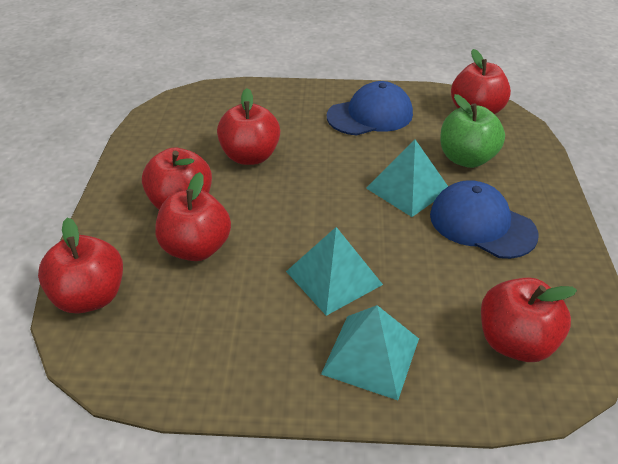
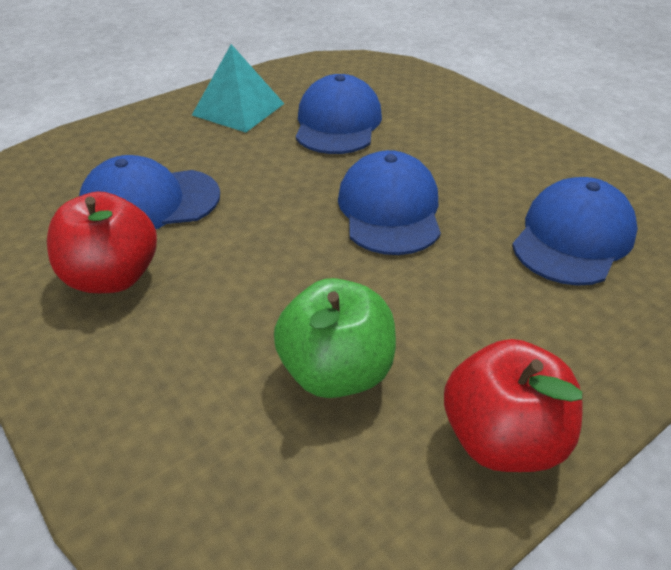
blue cap: 2 -> 4
red apple: 6 -> 2
turquoise pyramid: 3 -> 1

